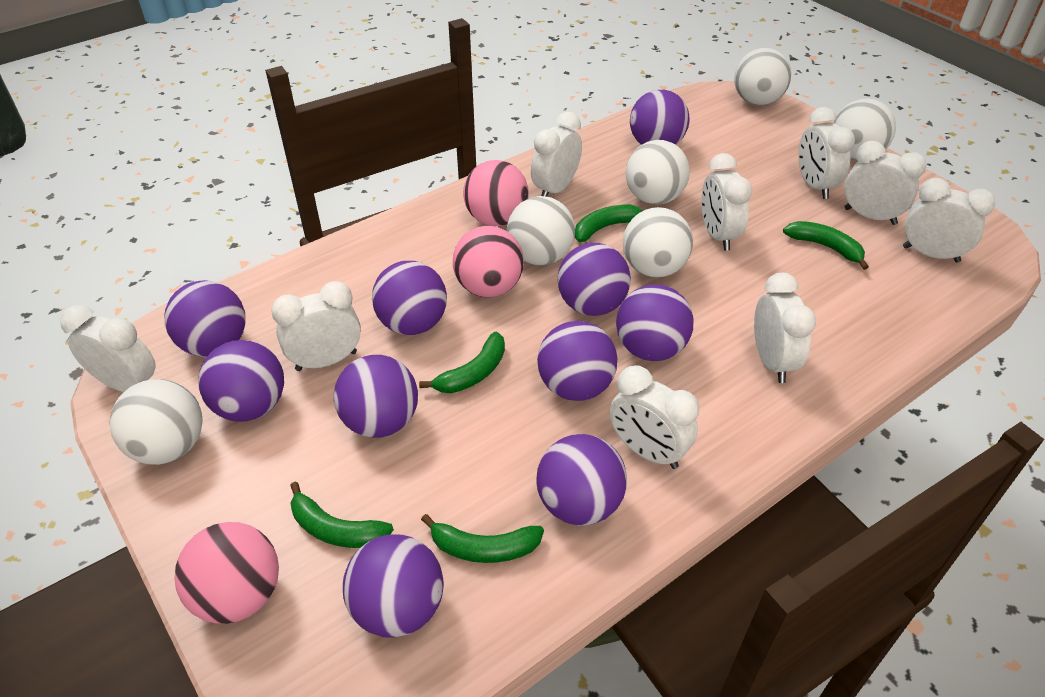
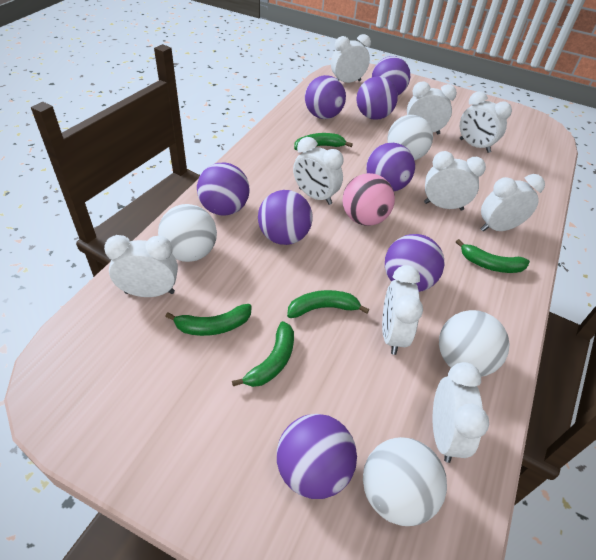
pink ball: 3 -> 1
purple ball: 10 -> 8
white ball: 6 -> 4

